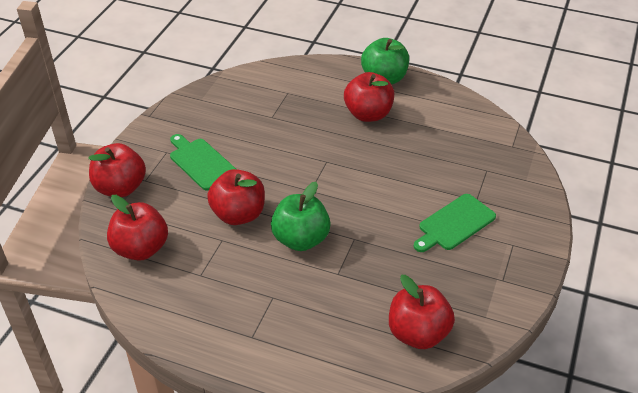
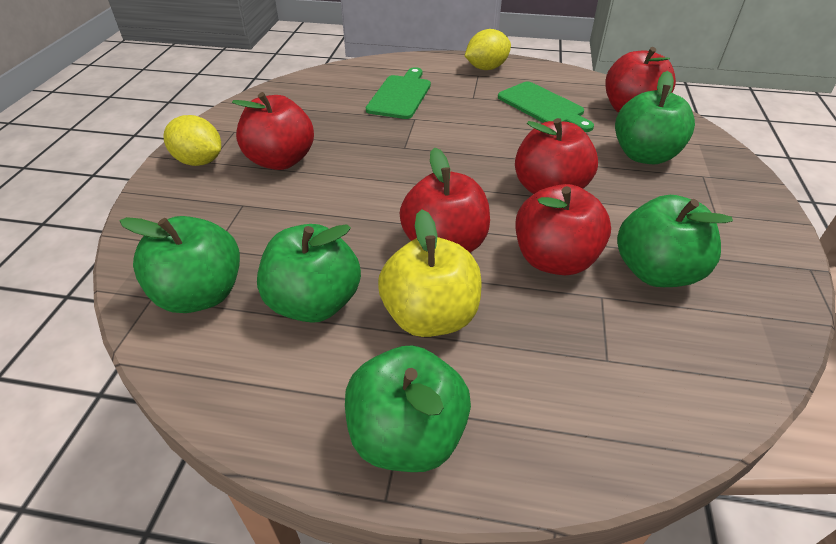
green apple: 2 -> 5
yellow apple: 0 -> 1
yellow lemon: 0 -> 2

